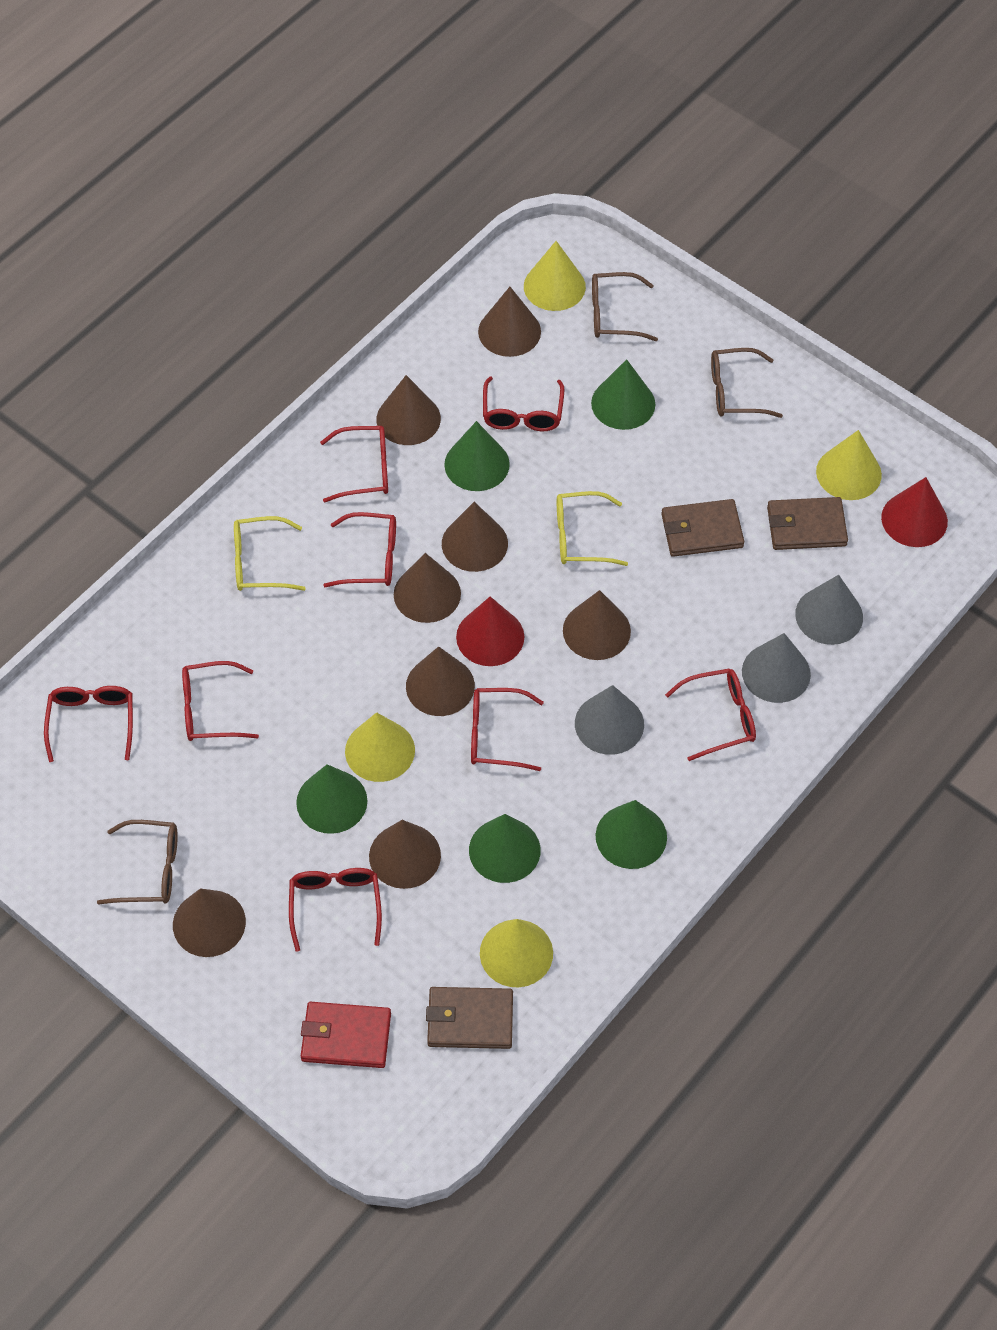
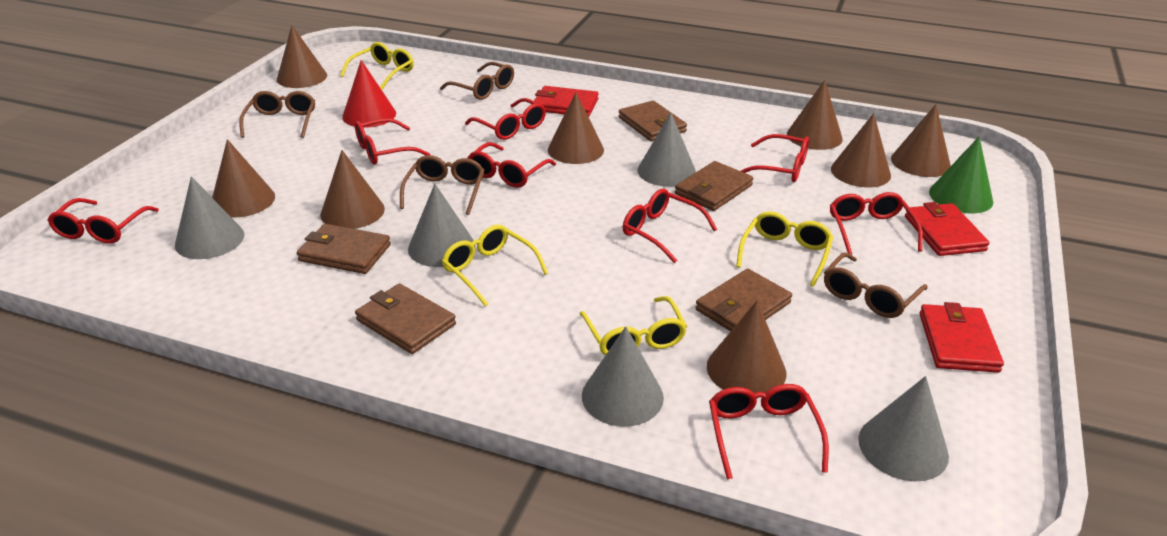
brown glasses: 3 -> 4
brown wallet: 3 -> 5
green cone: 5 -> 1
grey cone: 3 -> 5
red cone: 2 -> 1
red wallet: 1 -> 3
yellow cone: 4 -> 0
yellow glasses: 2 -> 4

